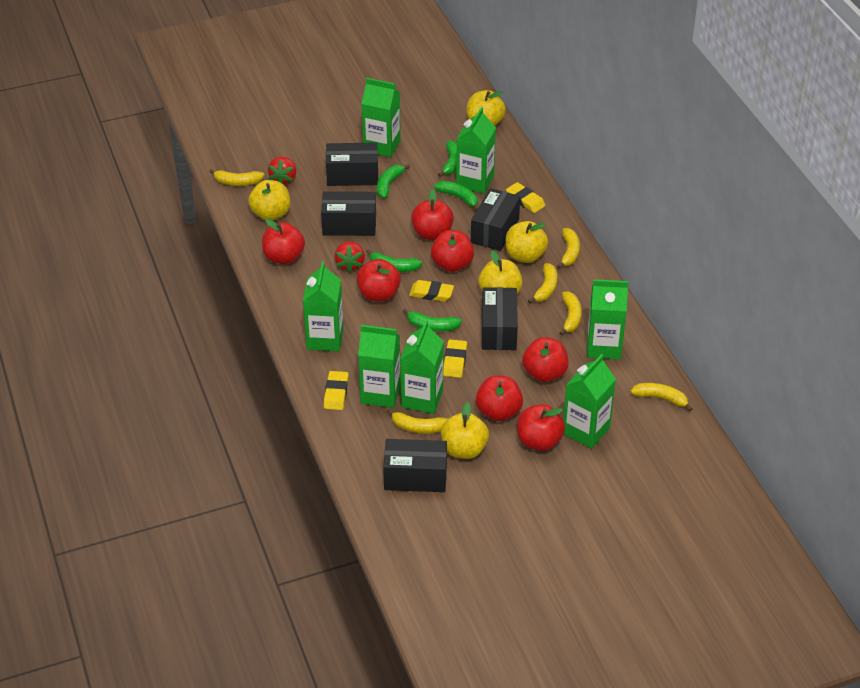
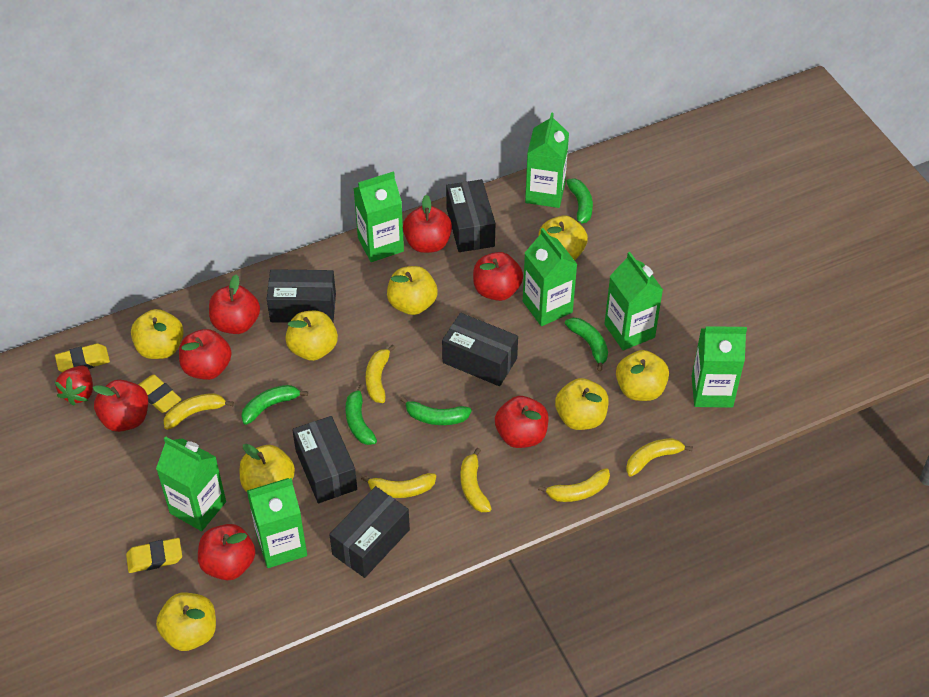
red strawberry: 2 -> 1
yellow apple: 5 -> 8
yellow eraser: 4 -> 3

